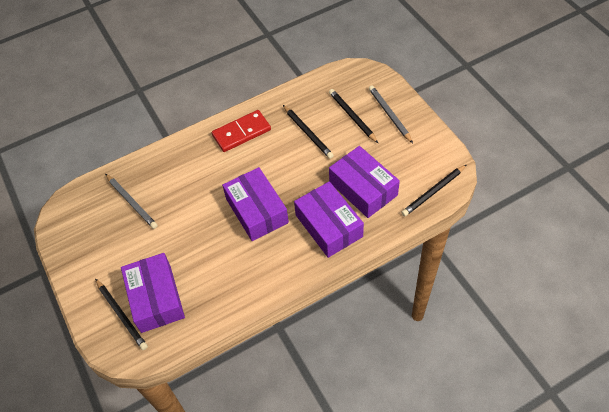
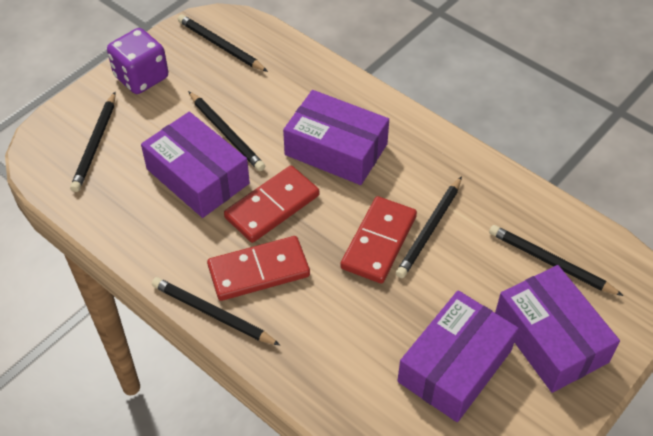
black pencil: 4 -> 6
grey pencil: 2 -> 0
purple dice: 0 -> 1
red domino: 1 -> 3

